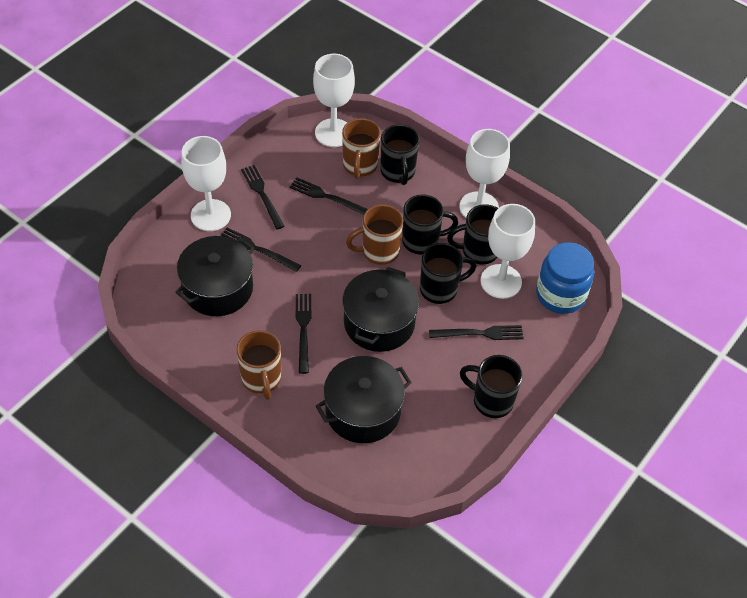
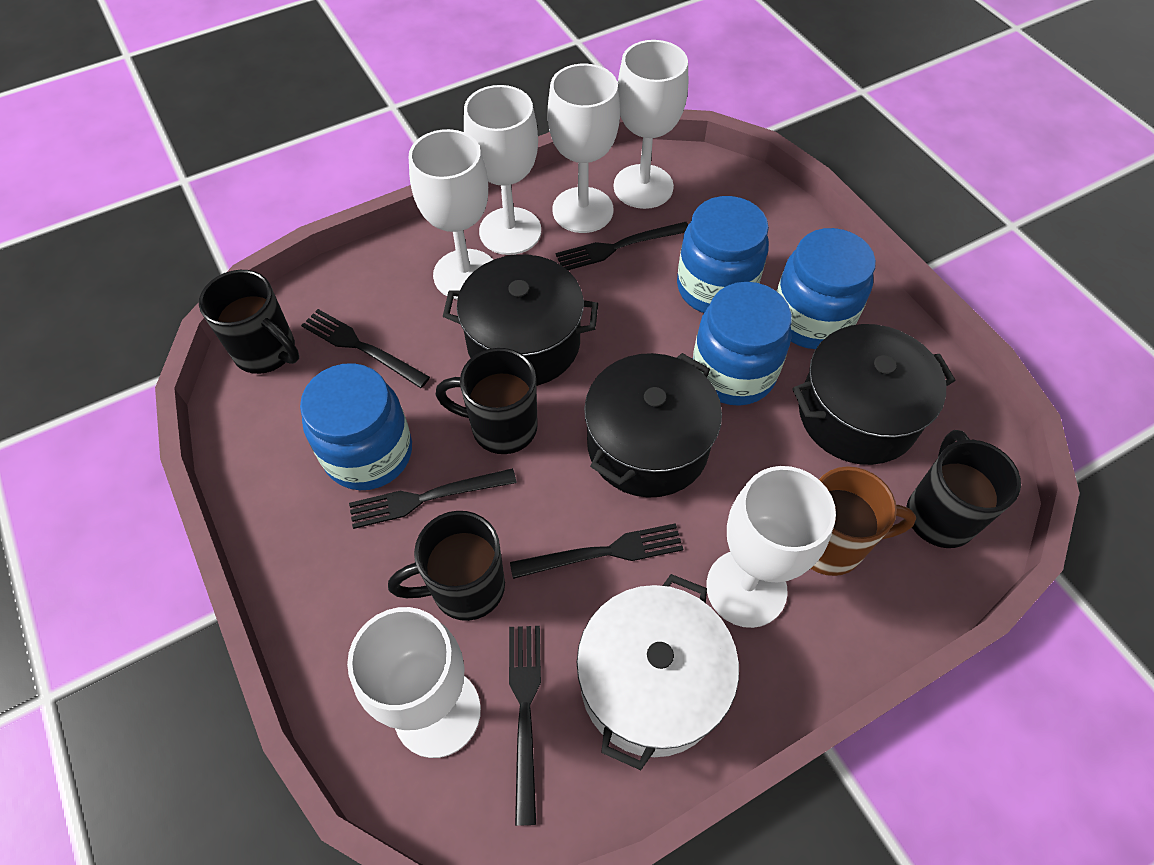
black mug: 5 -> 4
blue jar: 1 -> 4
brown mug: 3 -> 1
white goblet: 4 -> 6
white pot: 0 -> 1

